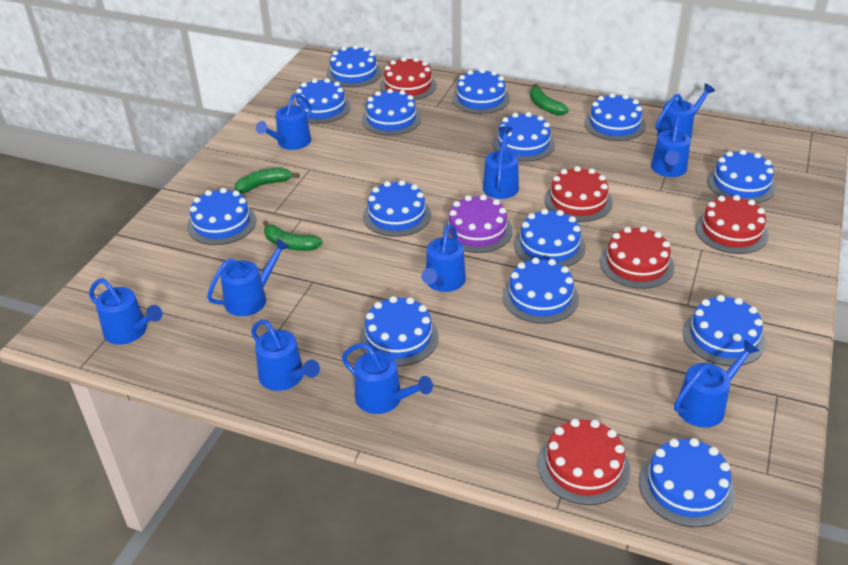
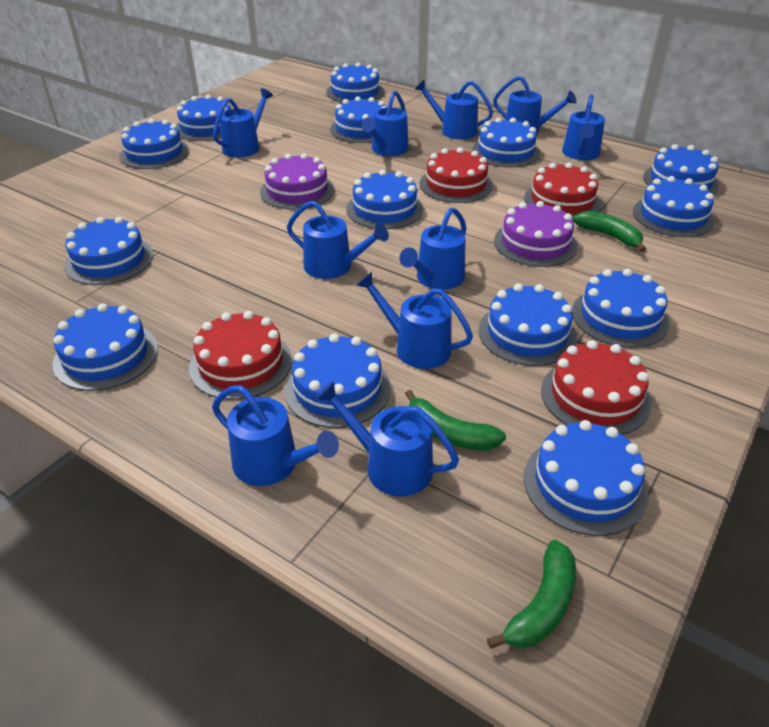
purple cake: 1 -> 2
red cake: 5 -> 4

